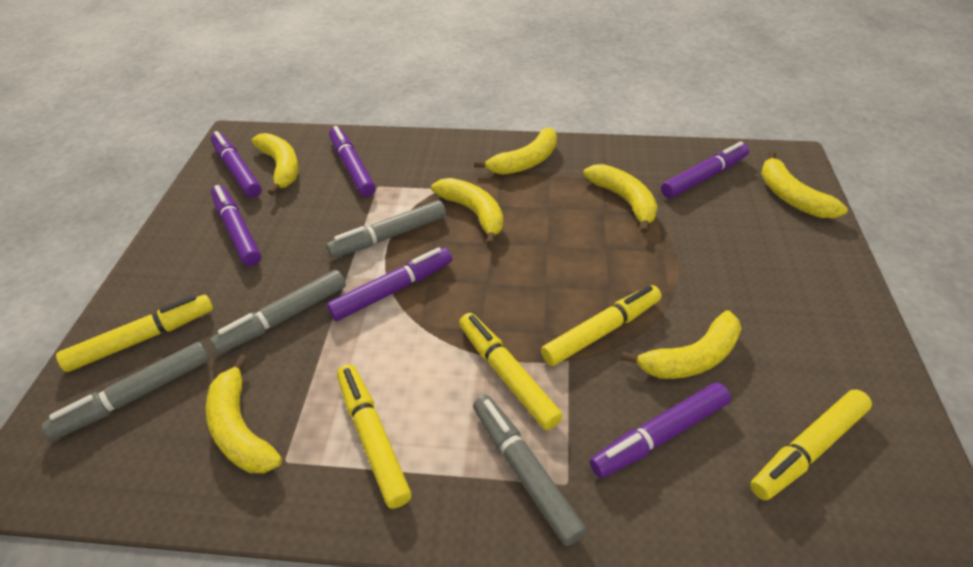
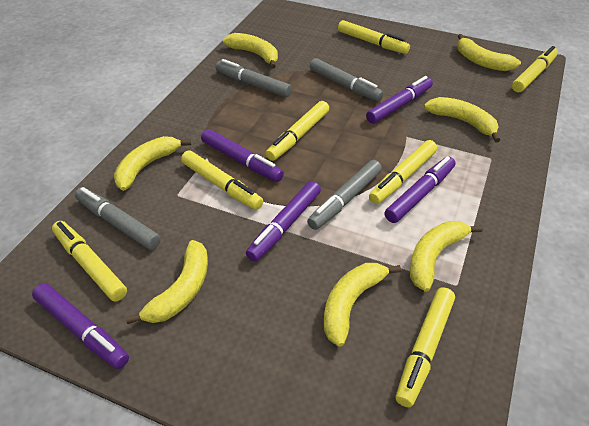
purple marker: 6 -> 5
yellow marker: 5 -> 7

